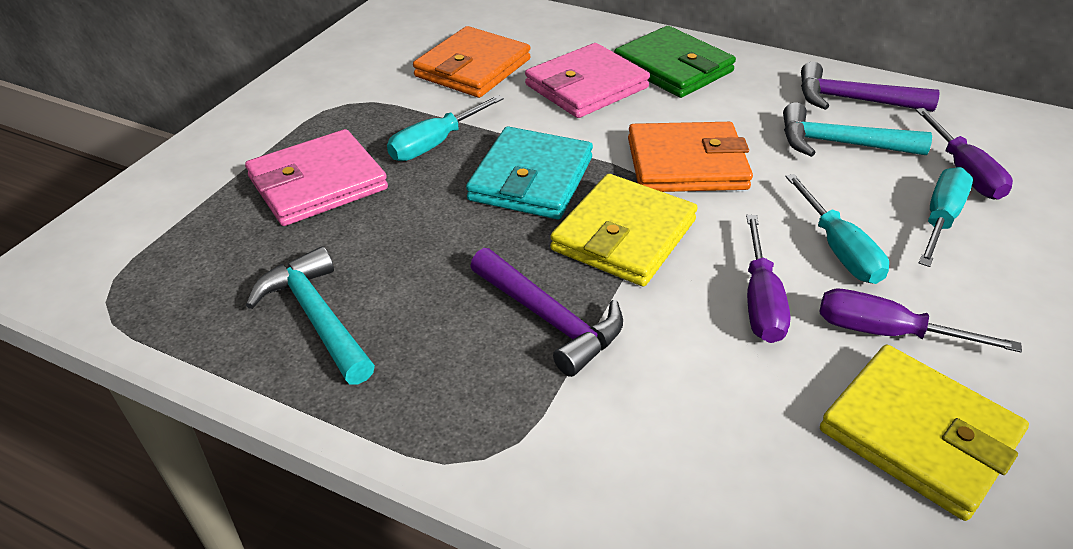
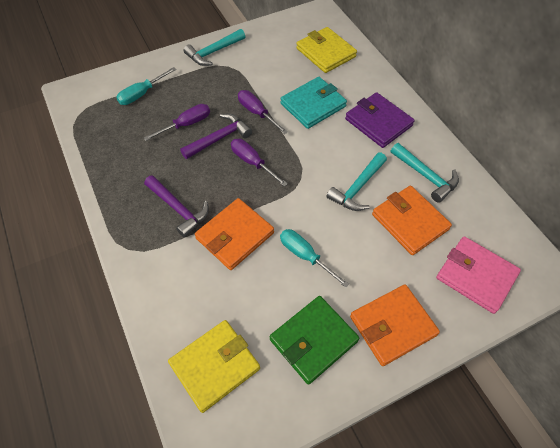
orange wallet: 2 -> 3
pink wallet: 2 -> 1
purple wallet: 0 -> 1
turquoise hammer: 2 -> 3
turquoise screwdriver: 3 -> 2

